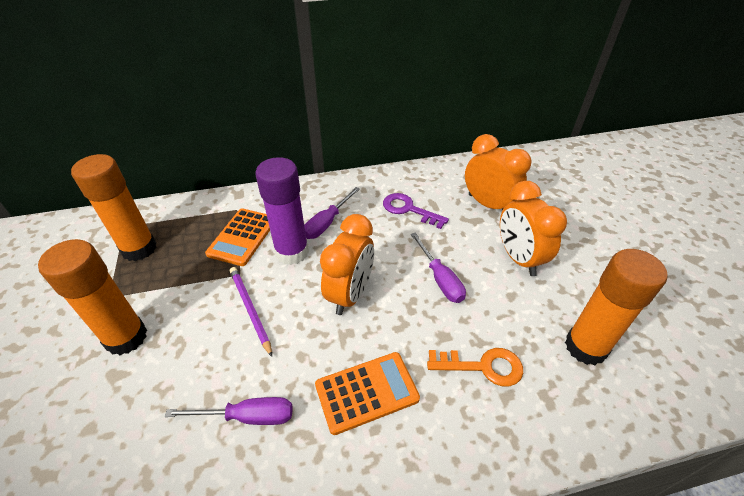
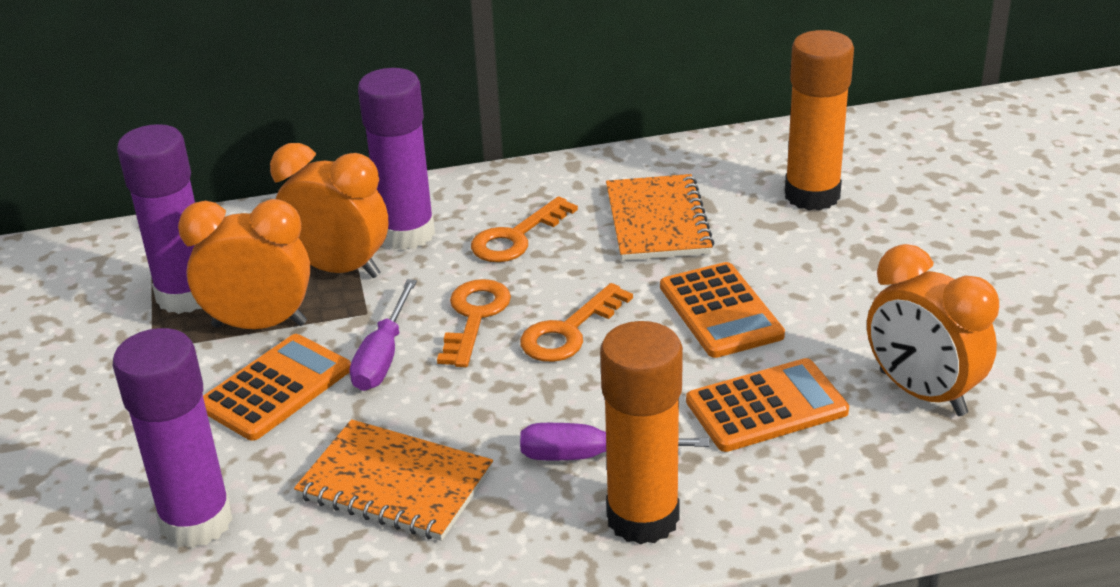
orange calculator: 2 -> 3
orange glue stick: 3 -> 2
orange key: 1 -> 3
orange notebook: 0 -> 2
purple glue stick: 1 -> 3
purple key: 1 -> 0
purple pencil: 1 -> 0
purple screwdriver: 3 -> 2

